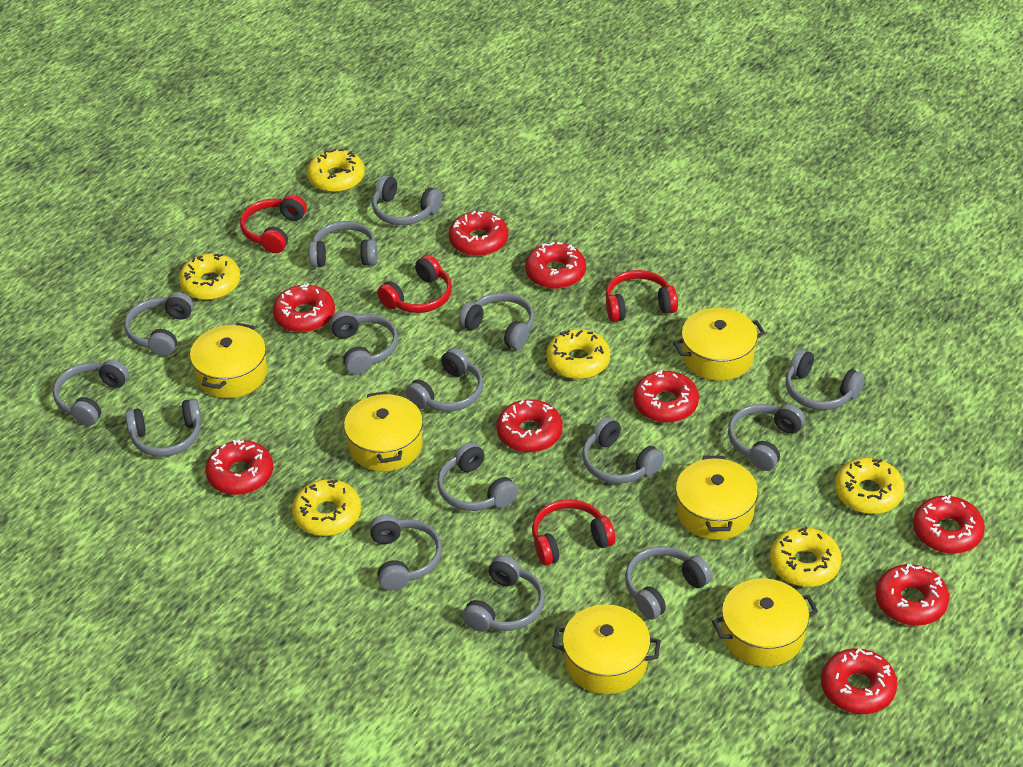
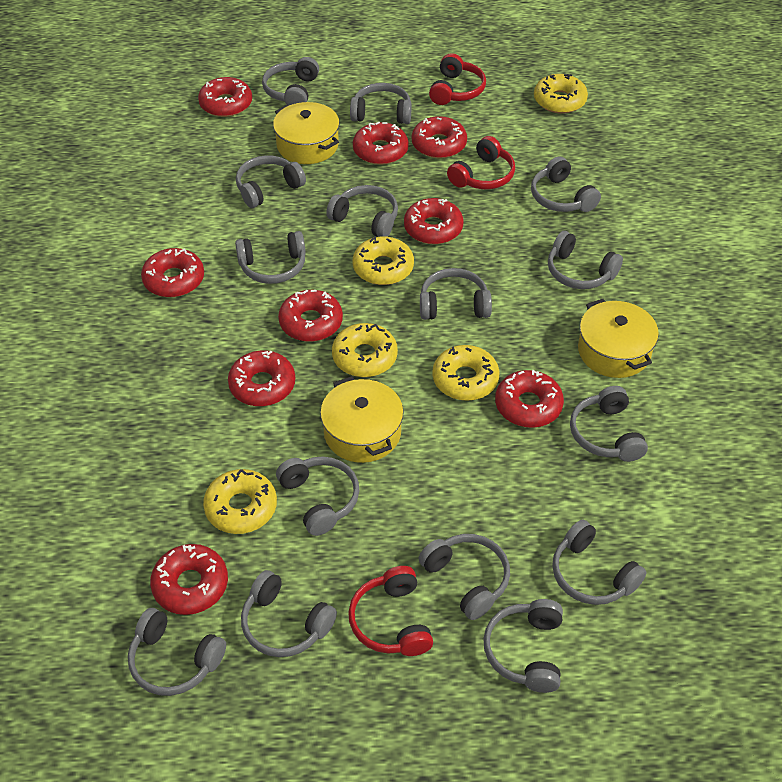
red headphones: 4 -> 3
yellow donut: 6 -> 5
yellow pot: 6 -> 3

